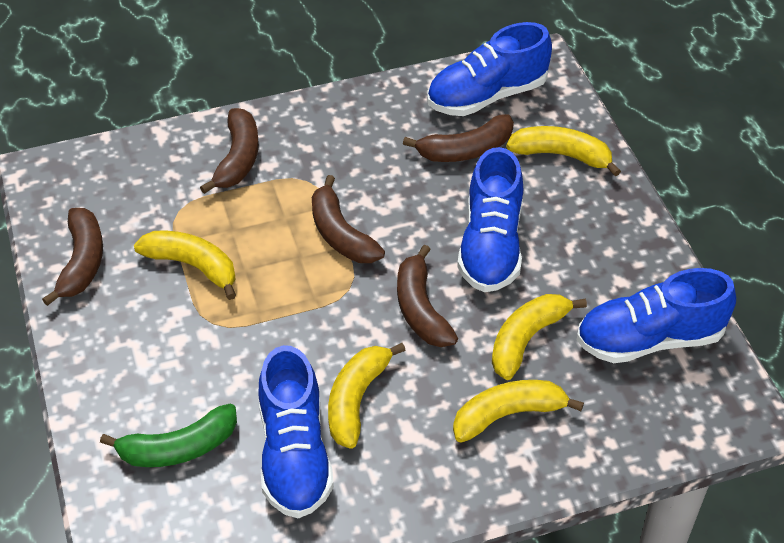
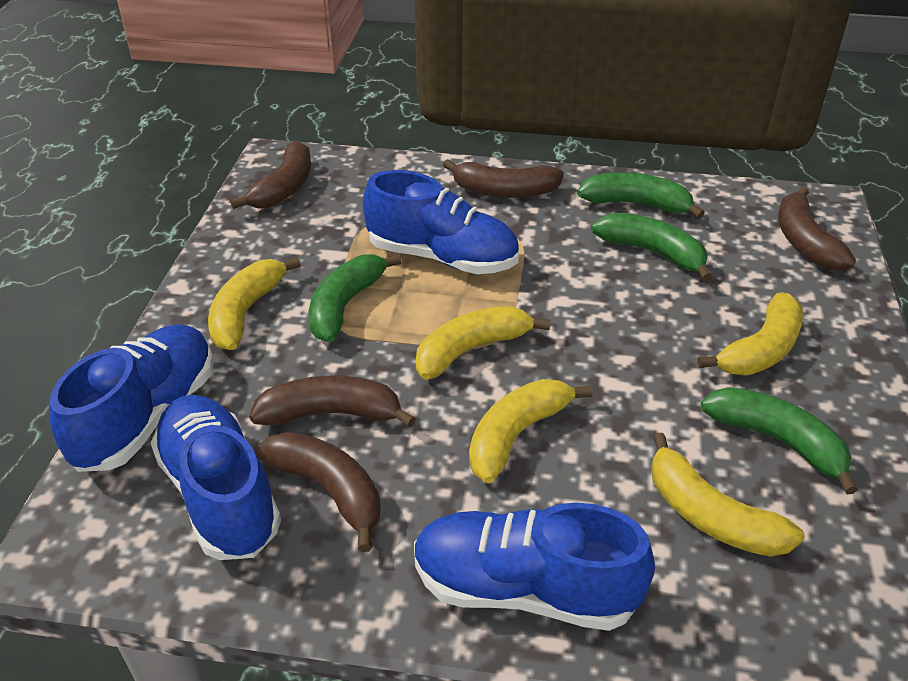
green banana: 1 -> 4

